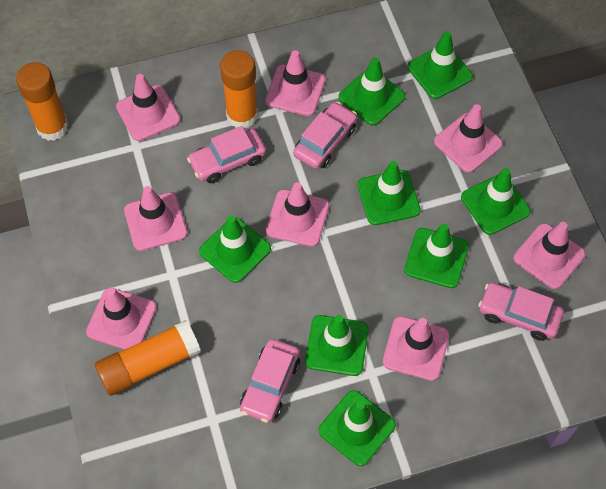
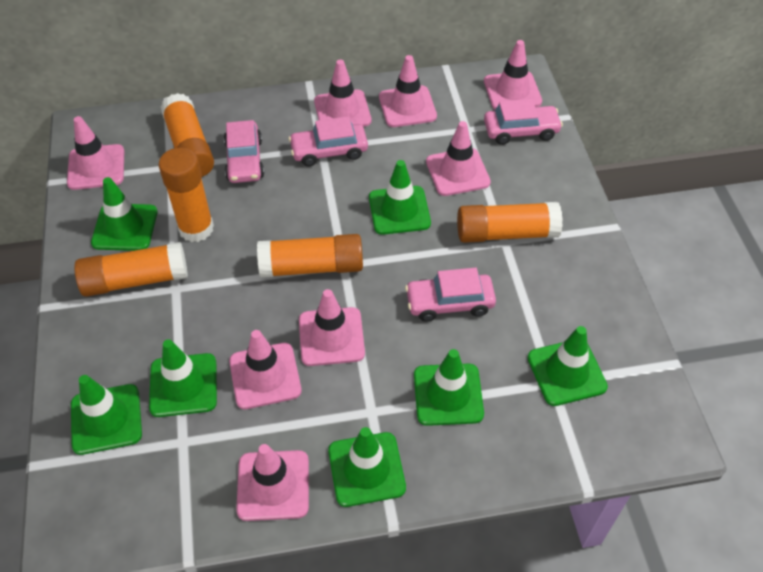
green traffic cone: 8 -> 7
orange glue stick: 3 -> 5

